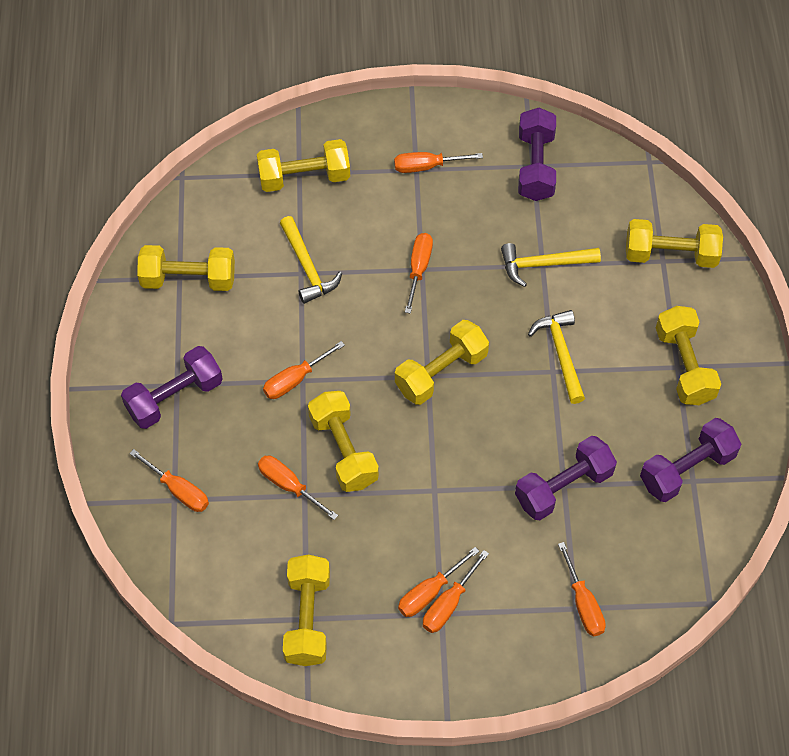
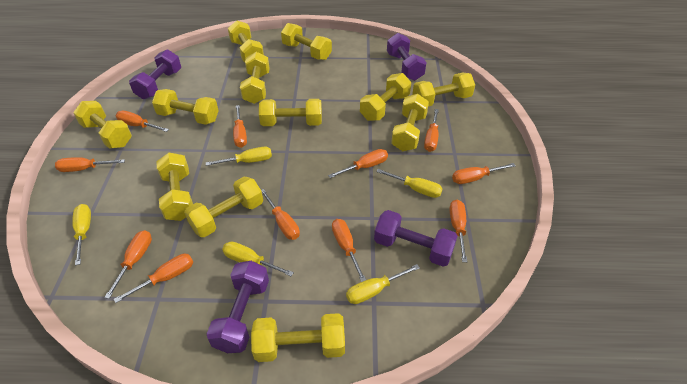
orange screwdriver: 8 -> 11
yellow dumbbell: 7 -> 12
yellow hammer: 3 -> 0
yellow screwdriver: 0 -> 5

